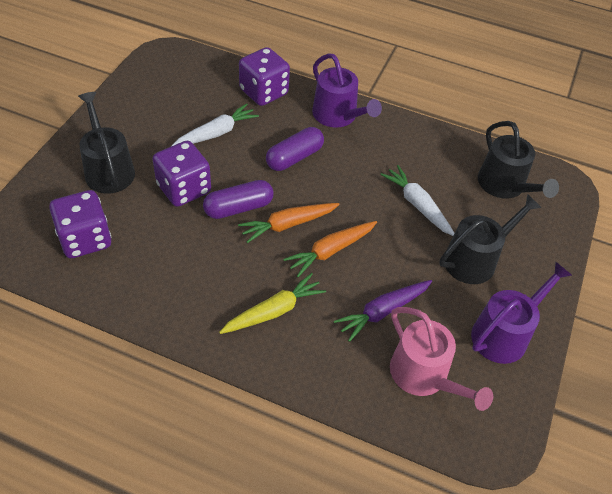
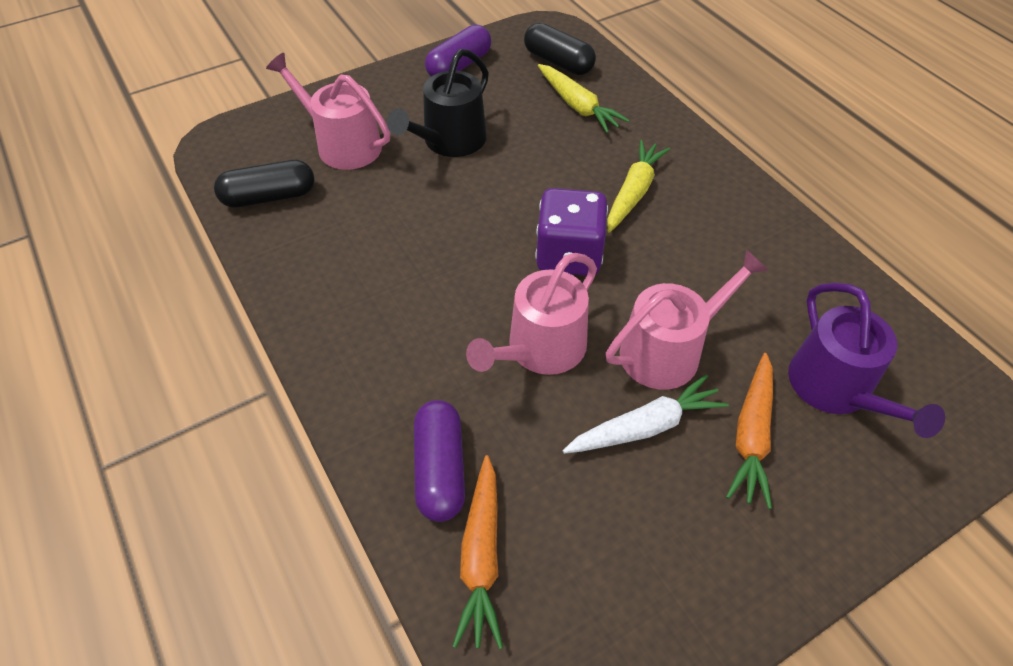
black capsule: 0 -> 2
black watering can: 3 -> 1
pink watering can: 1 -> 3
purple carrot: 1 -> 0
purple dice: 3 -> 1
purple watering can: 2 -> 1
white carrot: 2 -> 1
yellow carrot: 1 -> 2

